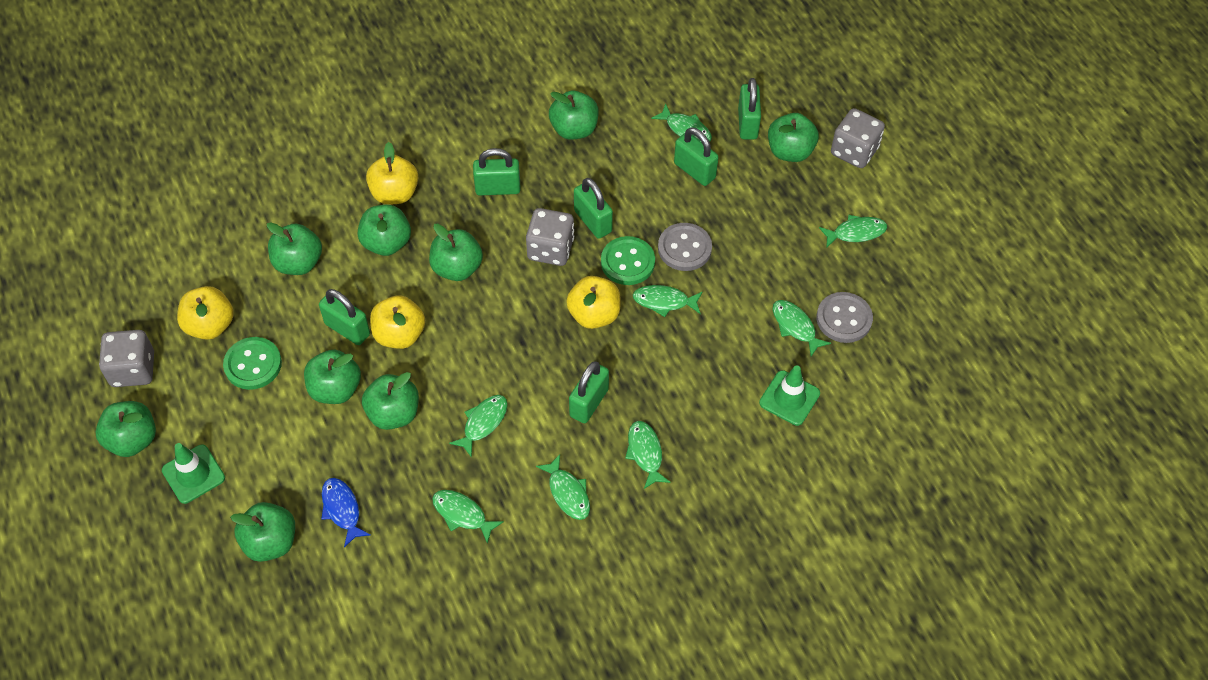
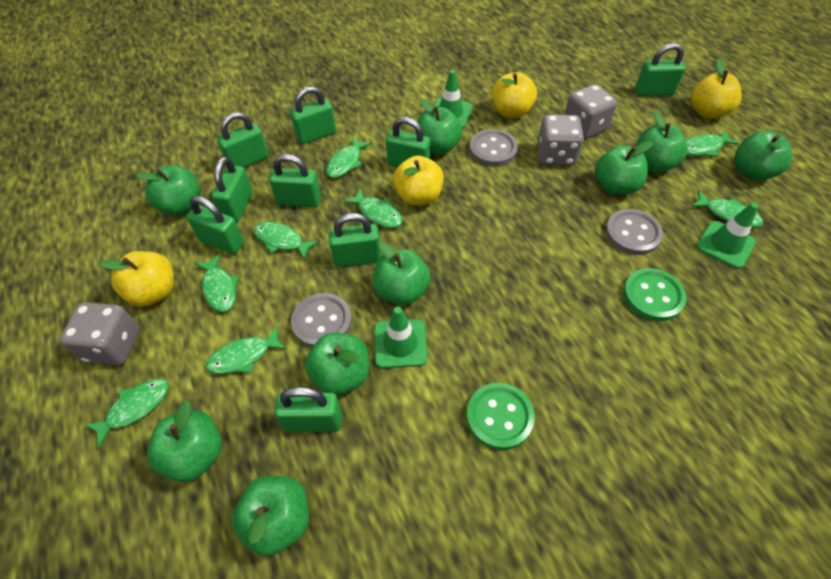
blue fish: 1 -> 0
green padlock: 6 -> 9
green traffic cone: 2 -> 3
grey button: 2 -> 3

